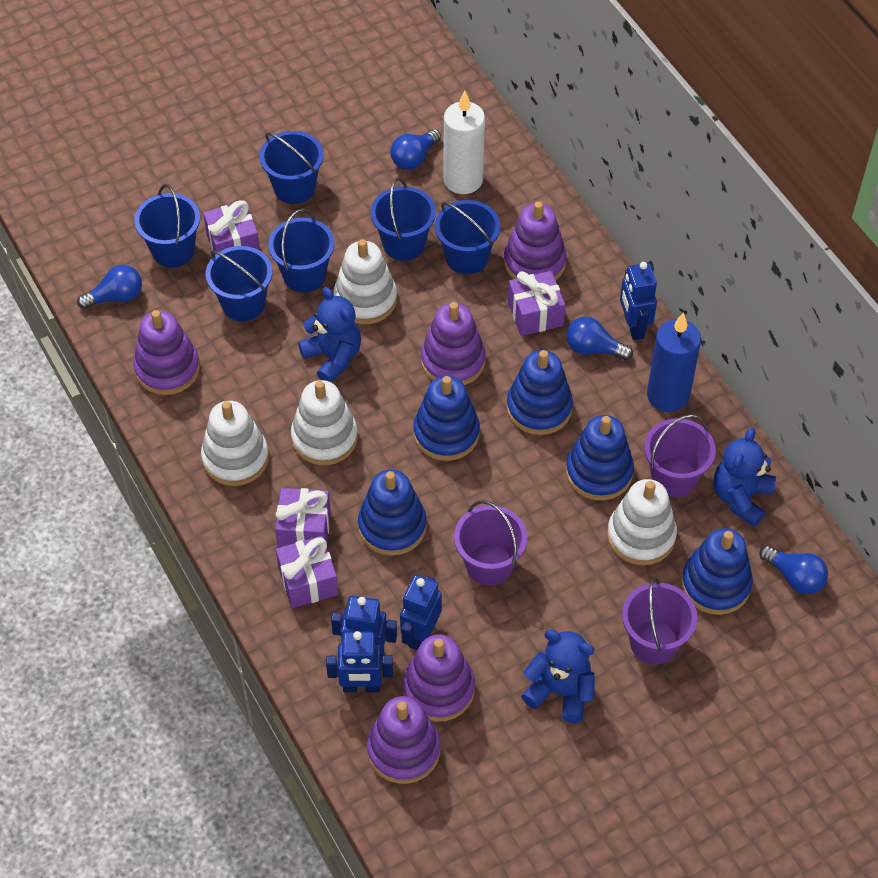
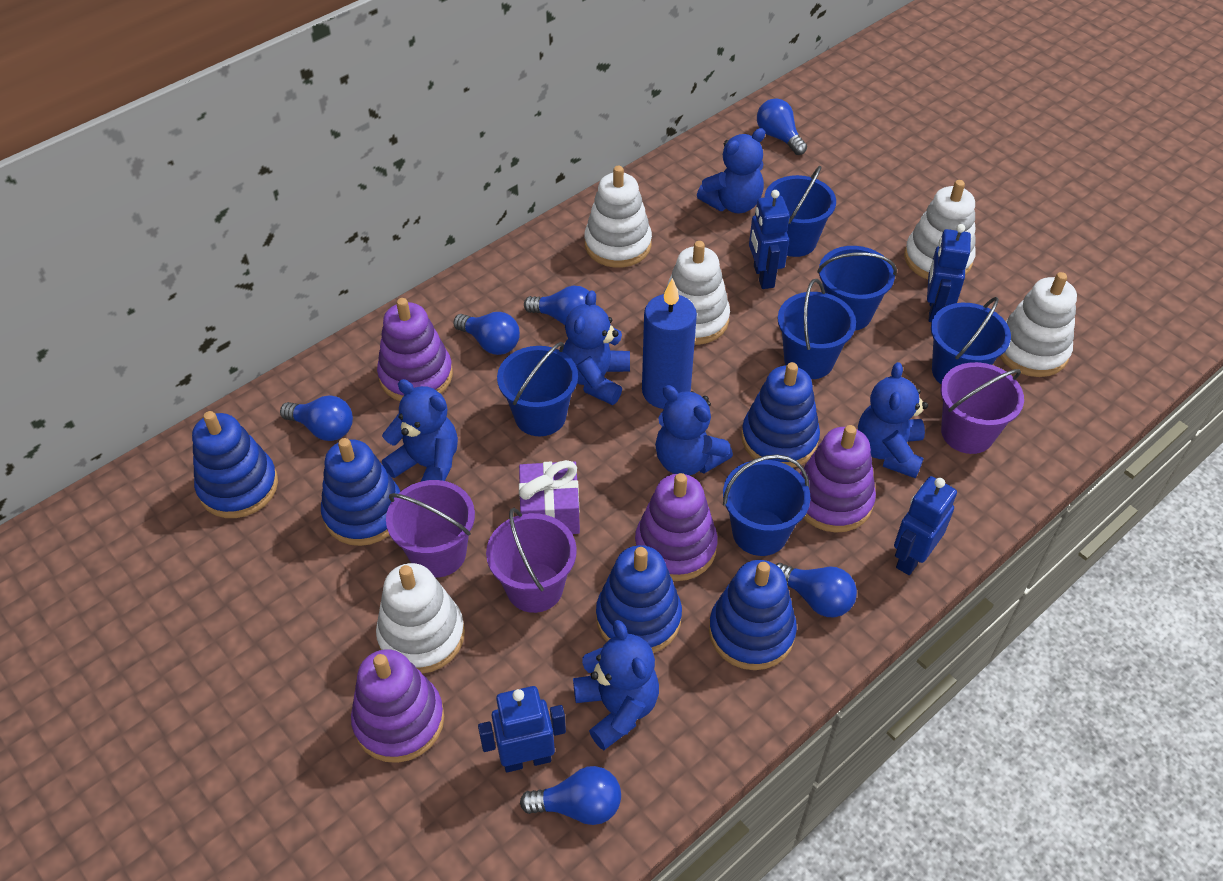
blue light bulb: 4 -> 6
blue teddy bear: 3 -> 6
purple gift: 4 -> 1
purple stacking toy: 5 -> 4
white candle: 1 -> 0
white stacking toy: 4 -> 5

